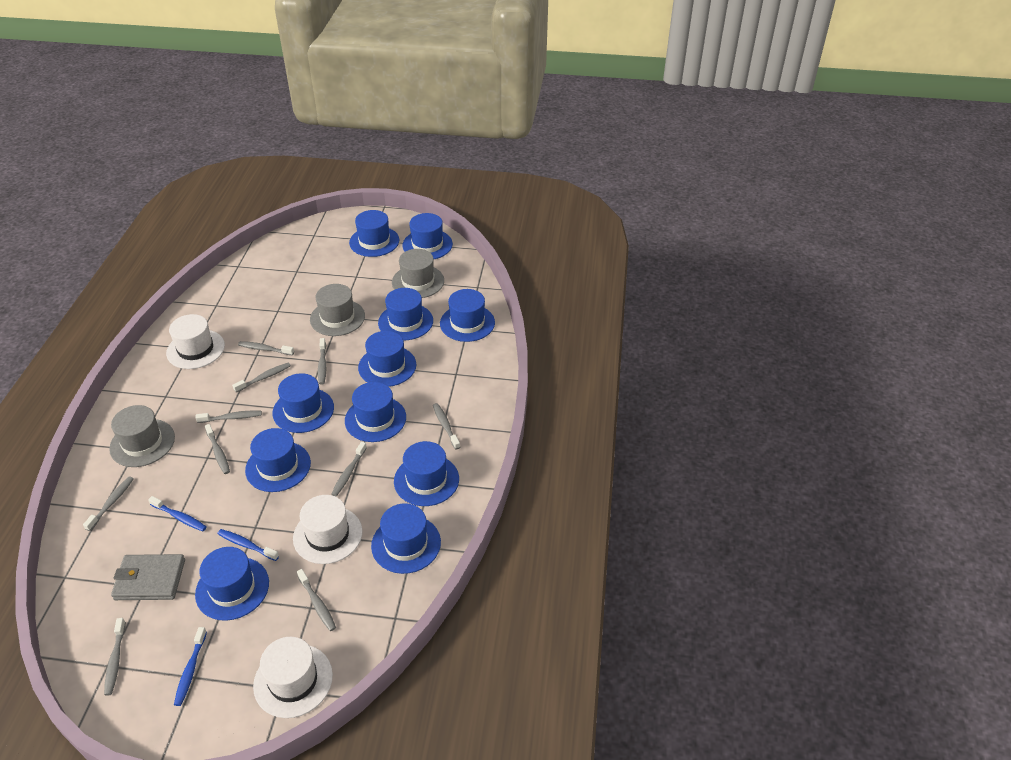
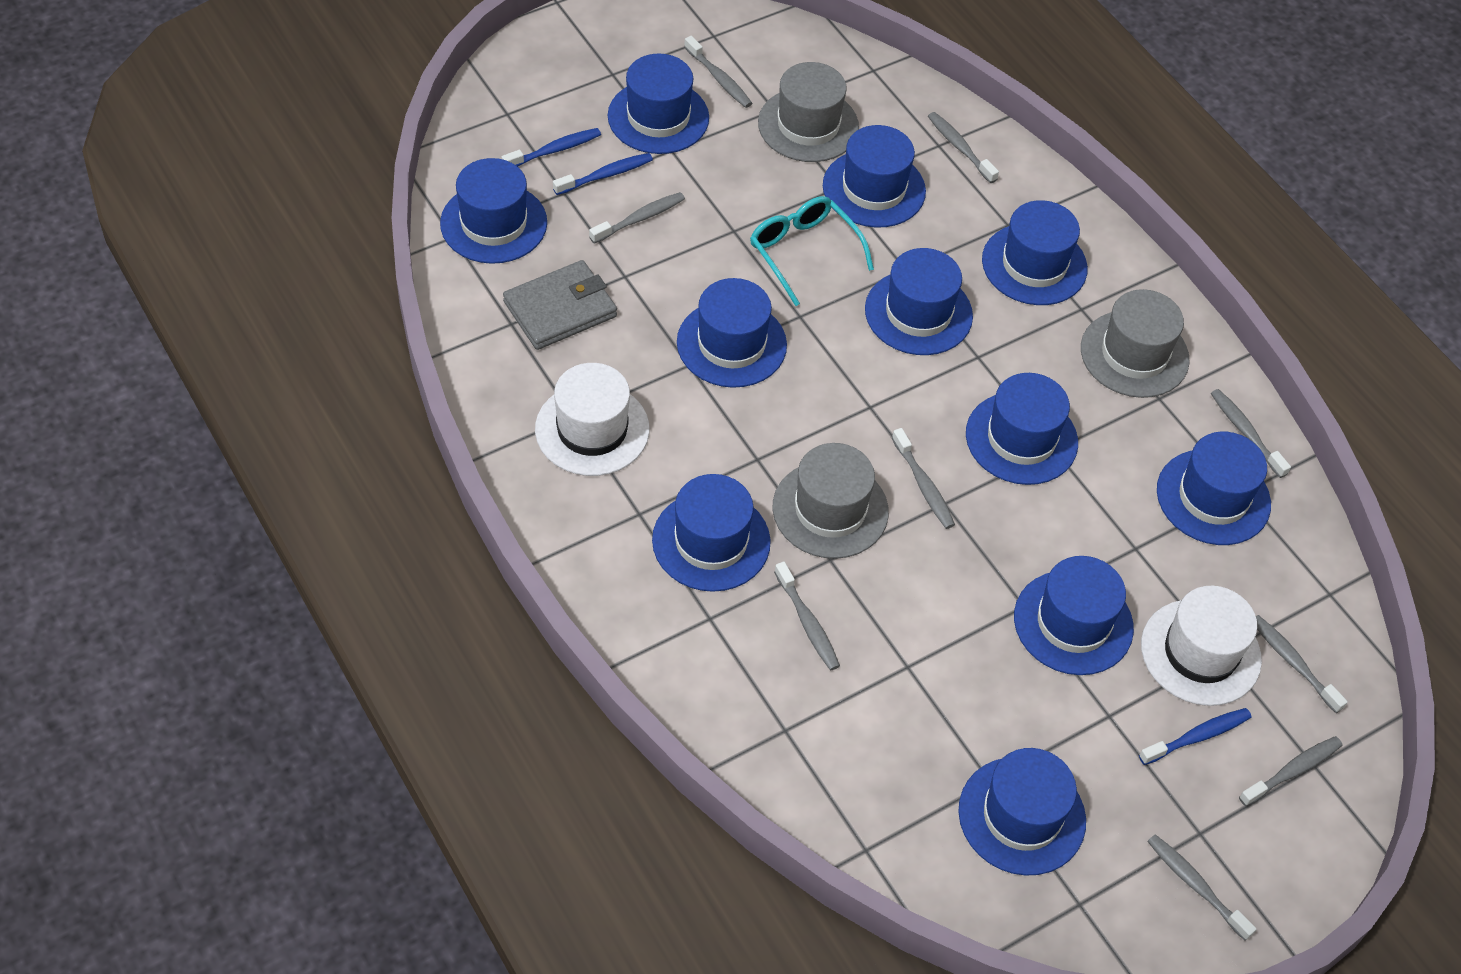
grey toothbrush: 10 -> 9
turquoise glasses: 0 -> 1
white hat: 3 -> 2

